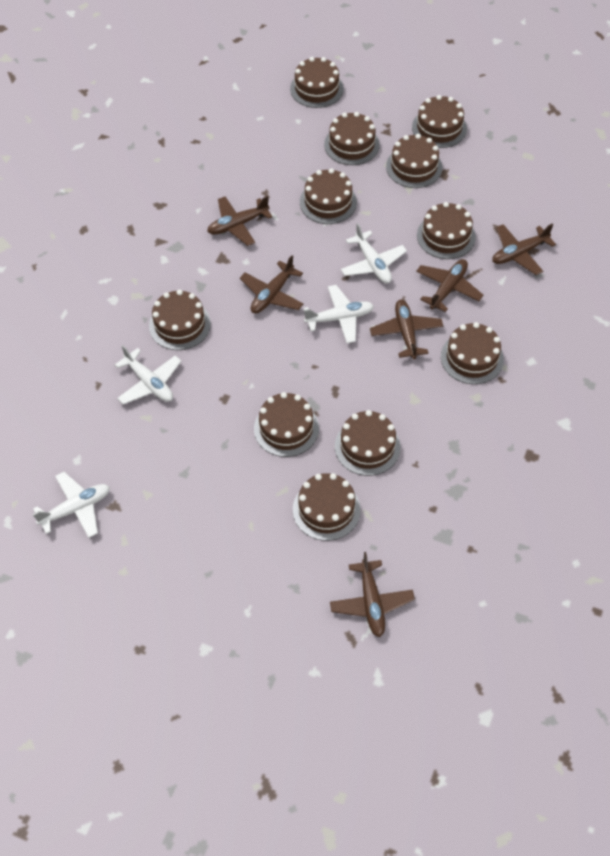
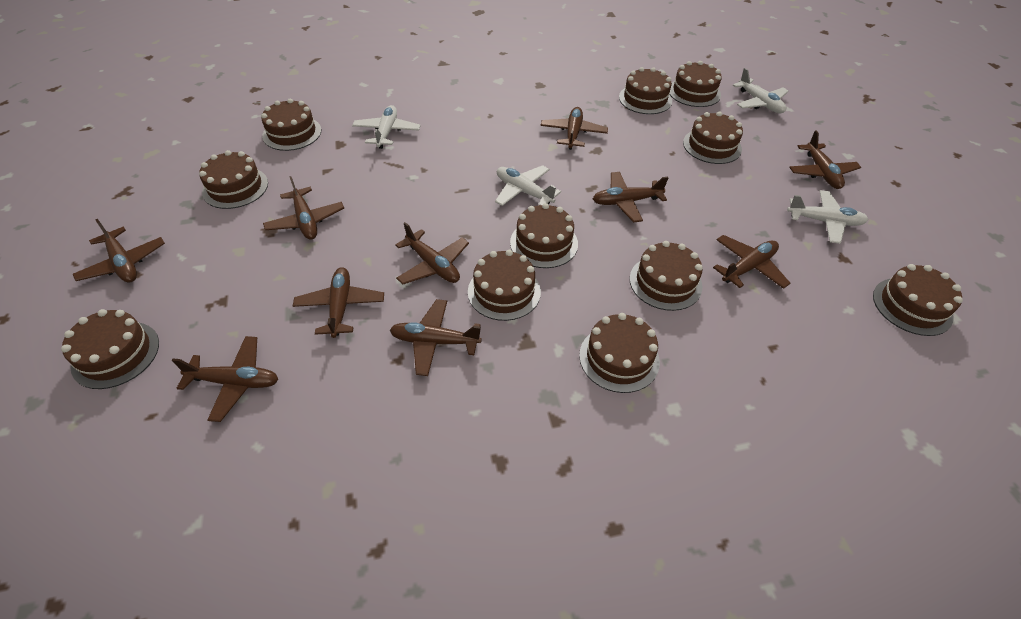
brown plane: 6 -> 10

